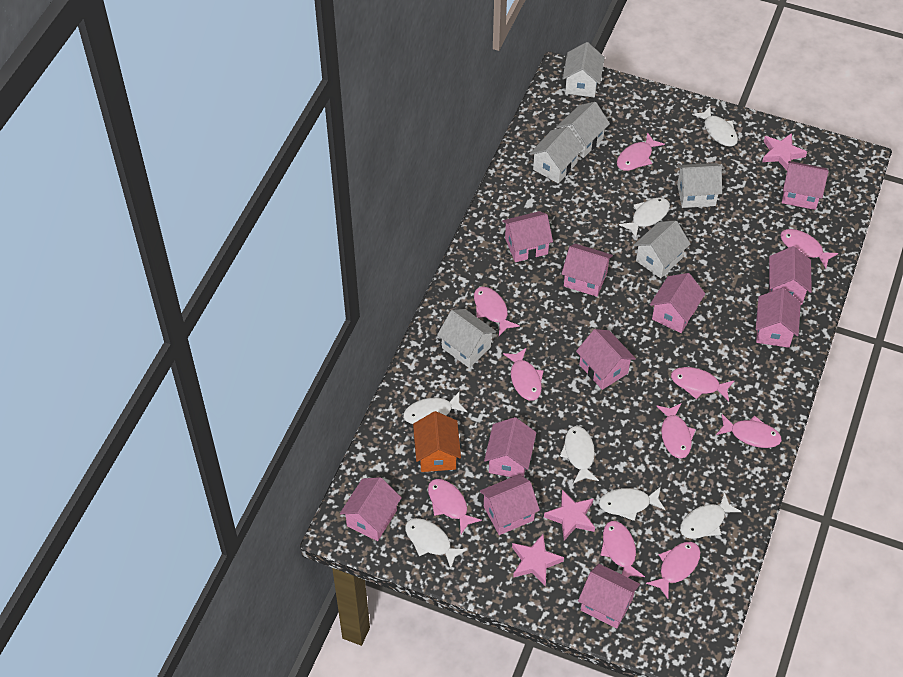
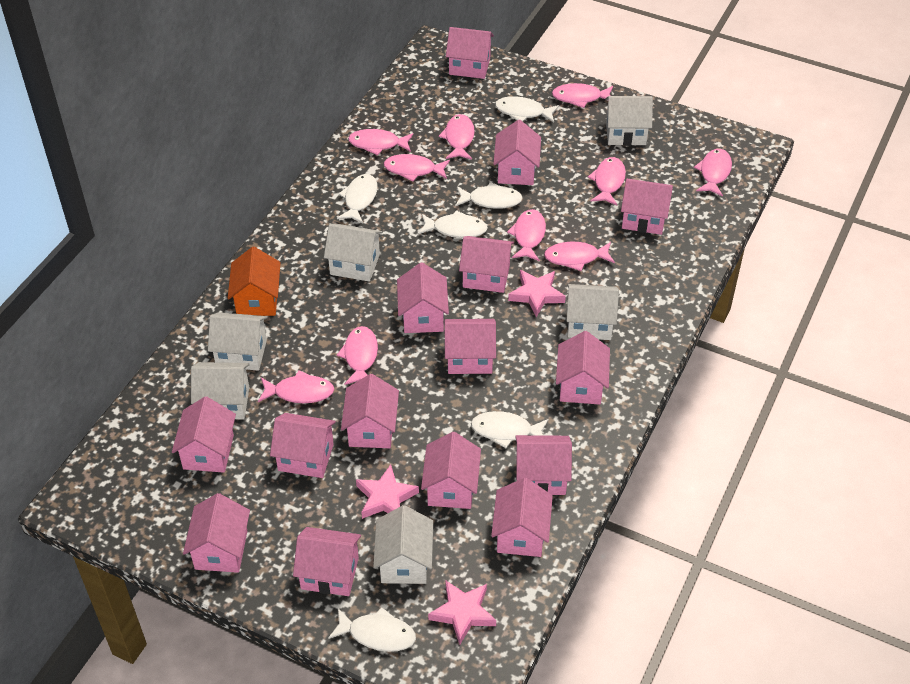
pink house: 11 -> 15
white fish: 7 -> 6

